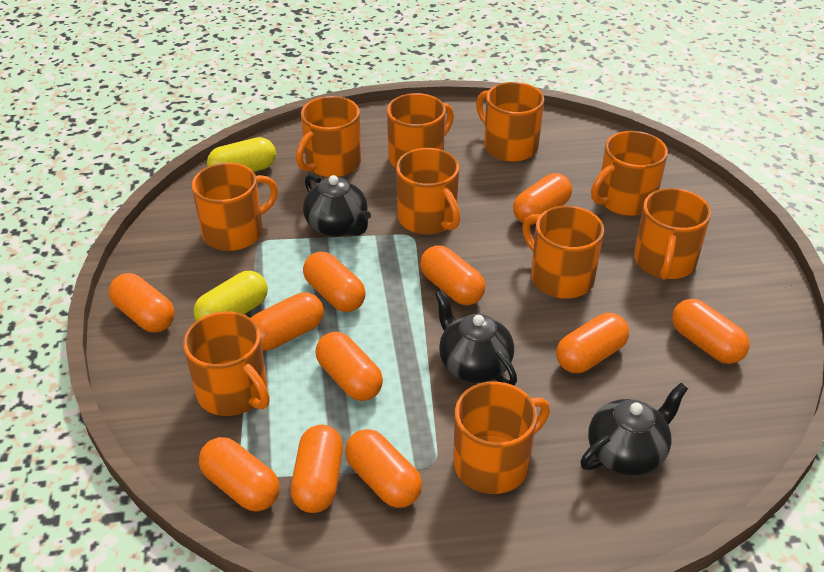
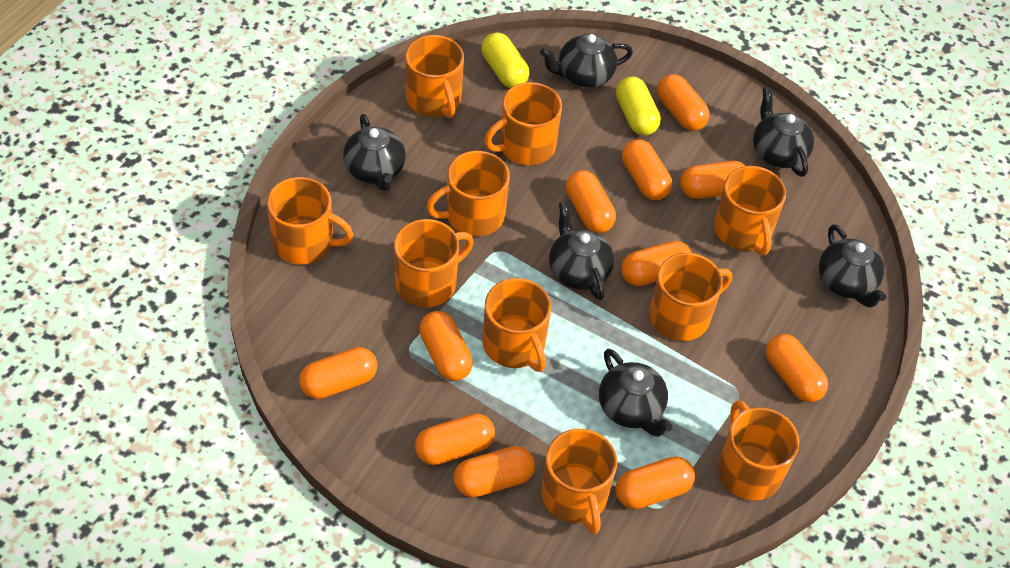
black teapot: 3 -> 6

